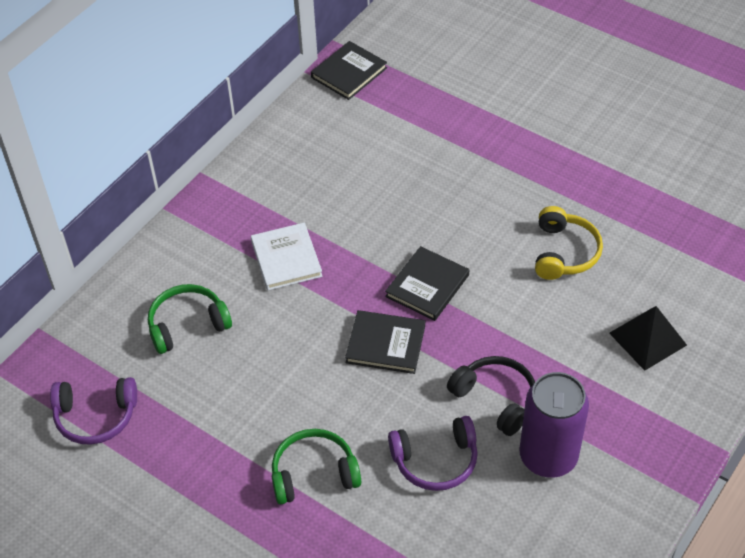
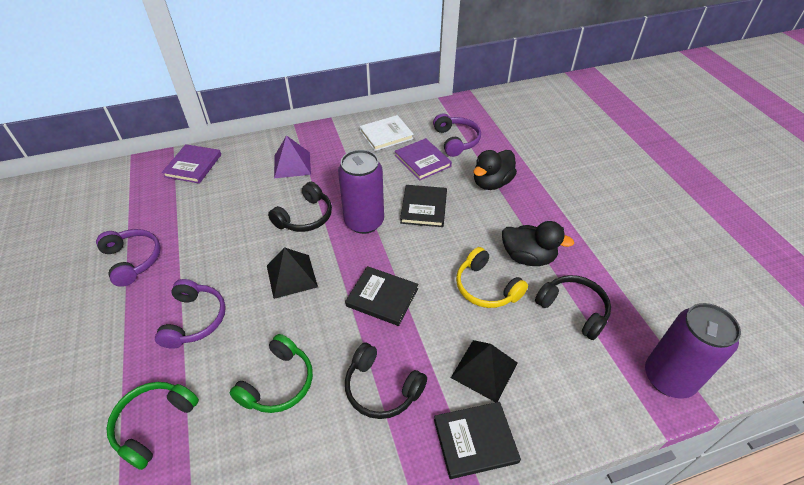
black duck: 0 -> 2
black headphones: 1 -> 3
black pyramid: 1 -> 2
purple book: 0 -> 2
purple can: 1 -> 2
purple headphones: 2 -> 3
purple pyramid: 0 -> 1

